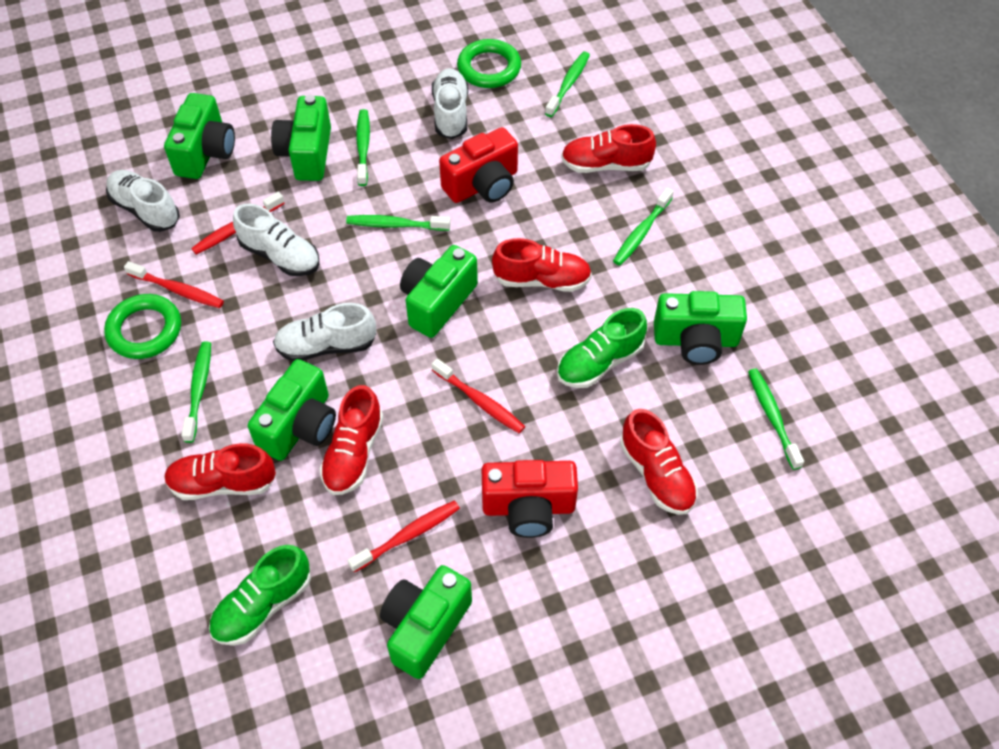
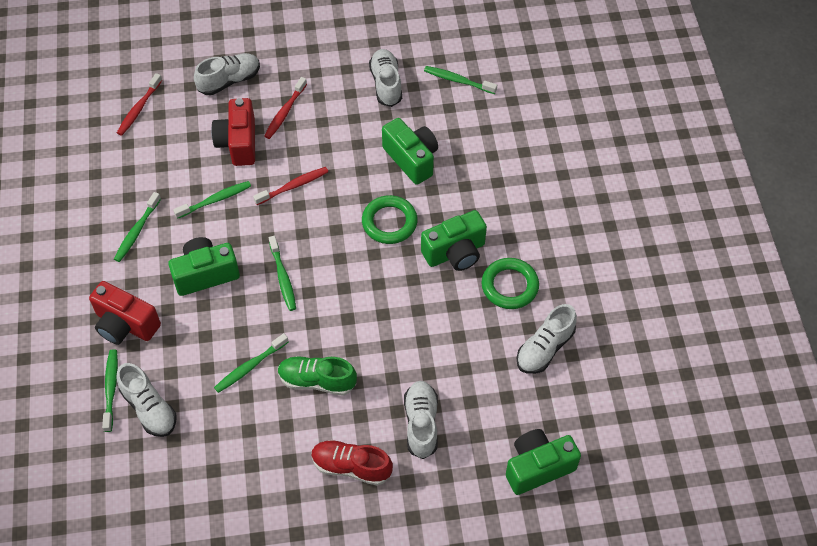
green camera: 6 -> 4
green shoe: 2 -> 1
red shoe: 5 -> 1
red toothbrush: 4 -> 3
white shoe: 4 -> 5

